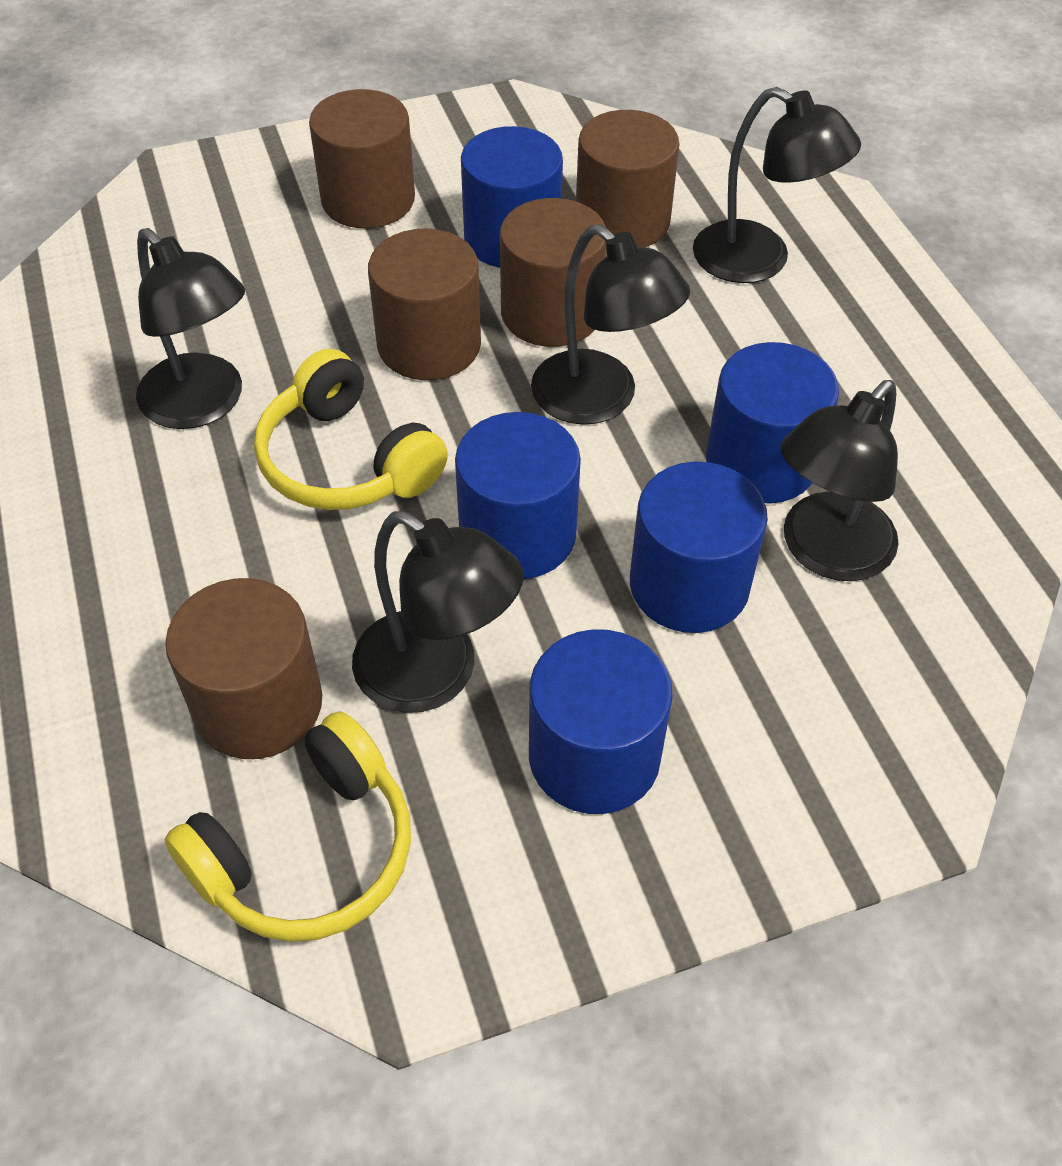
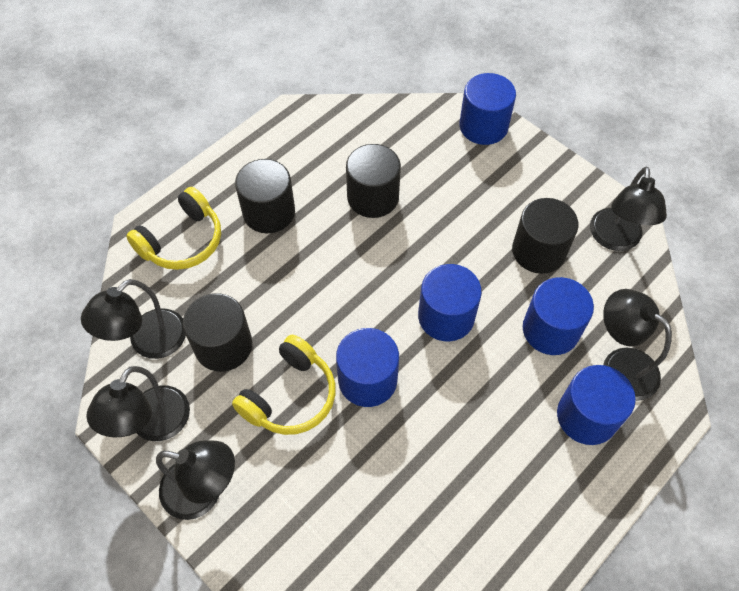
black cylinder: 0 -> 4
brown cylinder: 5 -> 0

